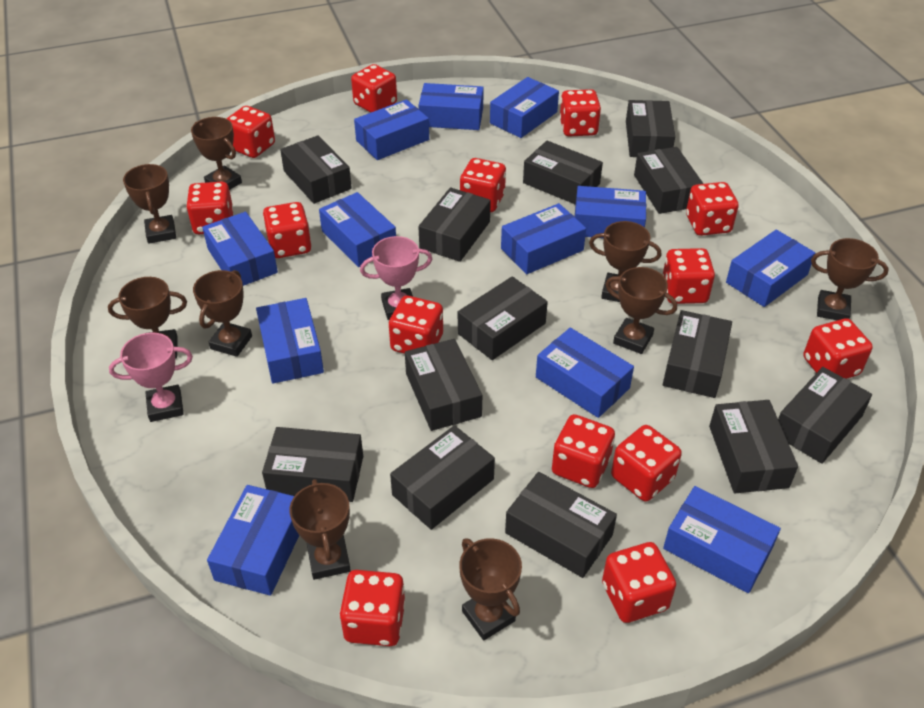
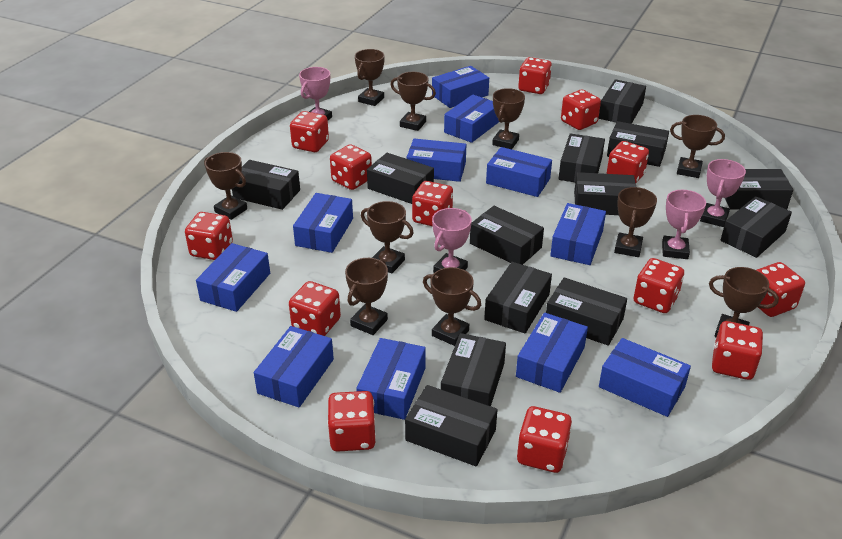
blue box: 12 -> 11
brown trophy: 9 -> 10
pink trophy: 2 -> 4
red dice: 14 -> 13

